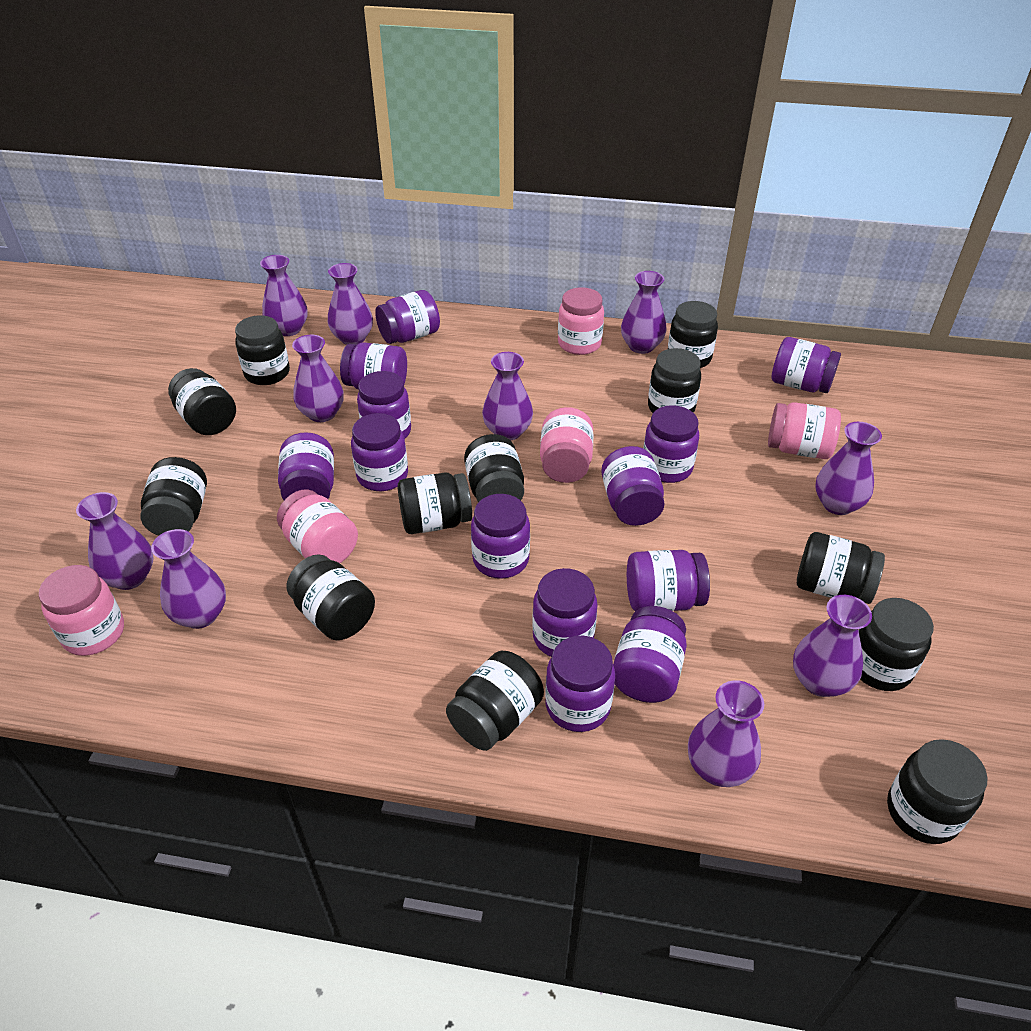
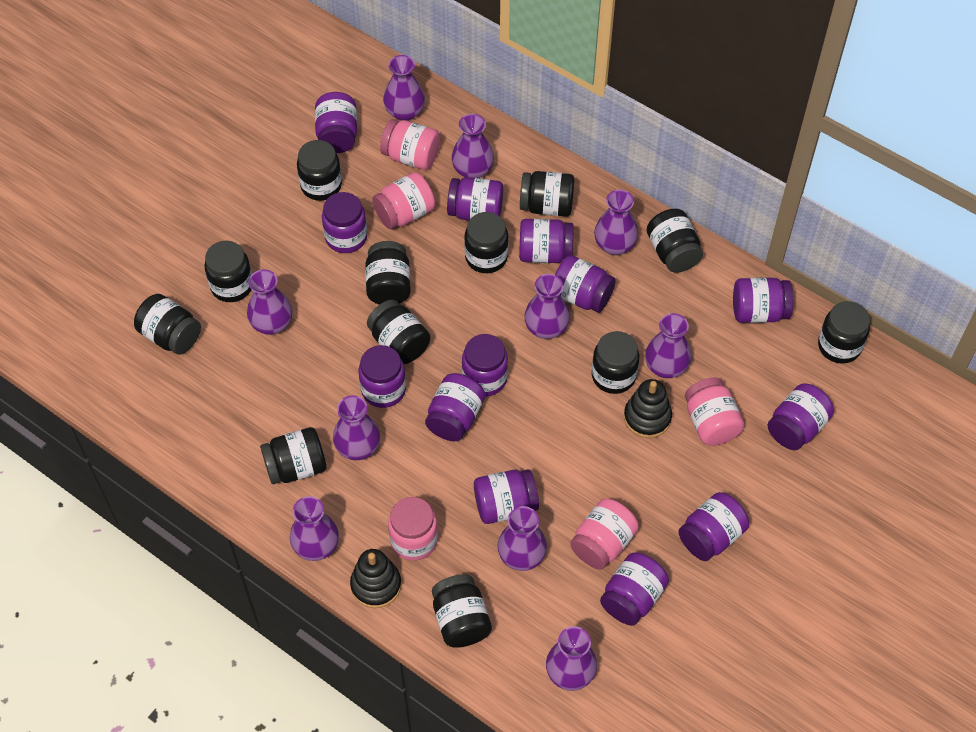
black stacking toy: 0 -> 2

